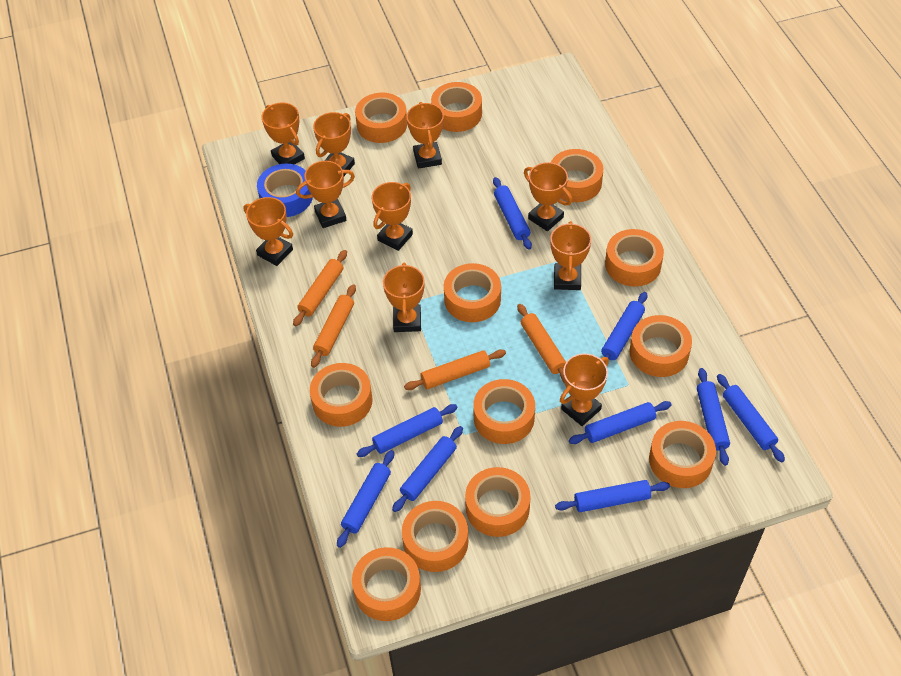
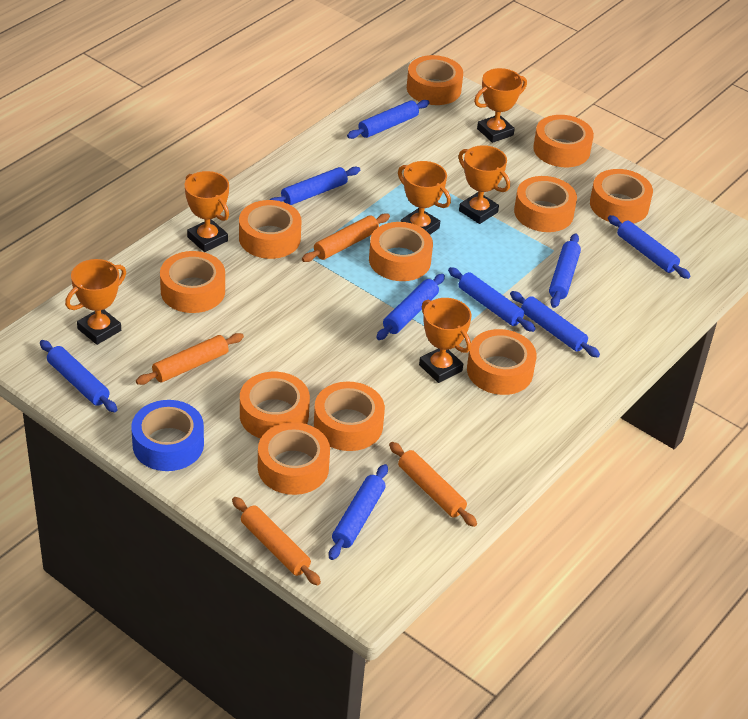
orange tape: 12 -> 11
orange trophy: 10 -> 6

